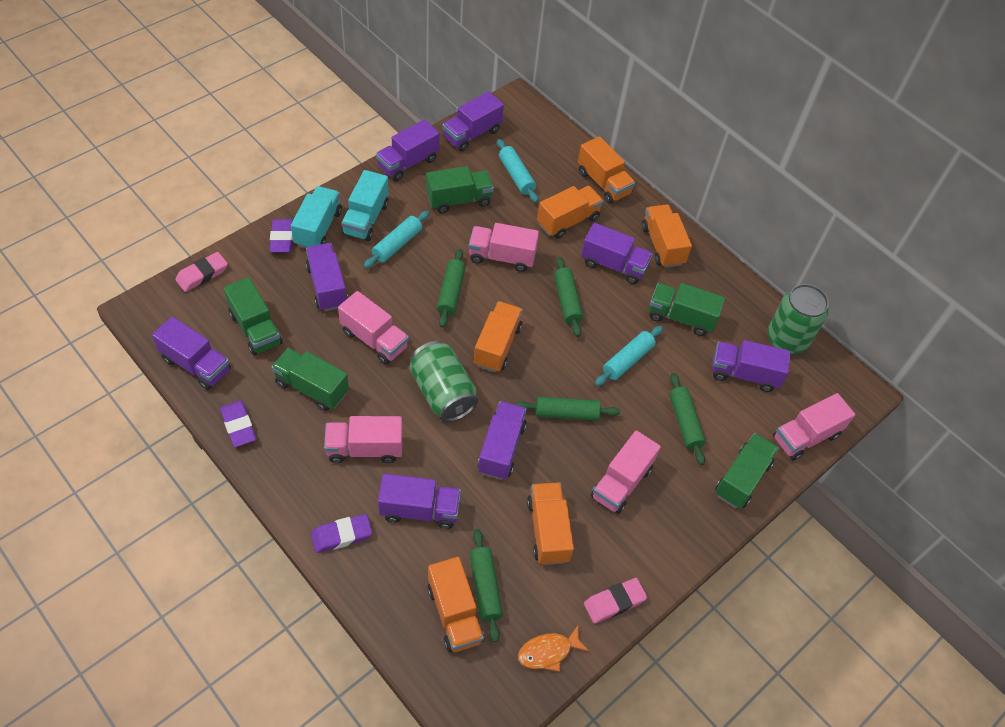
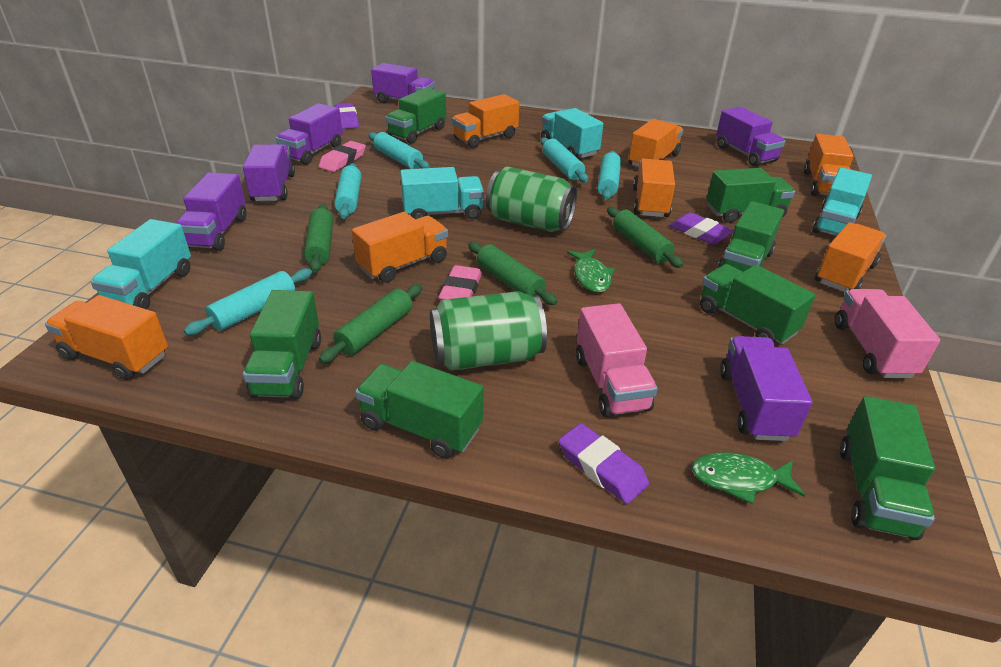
green fish: 0 -> 2
green rolling pin: 5 -> 4
green truck: 5 -> 7
orange fish: 1 -> 0
orange truck: 6 -> 7
pink truck: 5 -> 2
purple truck: 8 -> 6
turquoise rolling pin: 3 -> 5
turquoise truck: 2 -> 4

